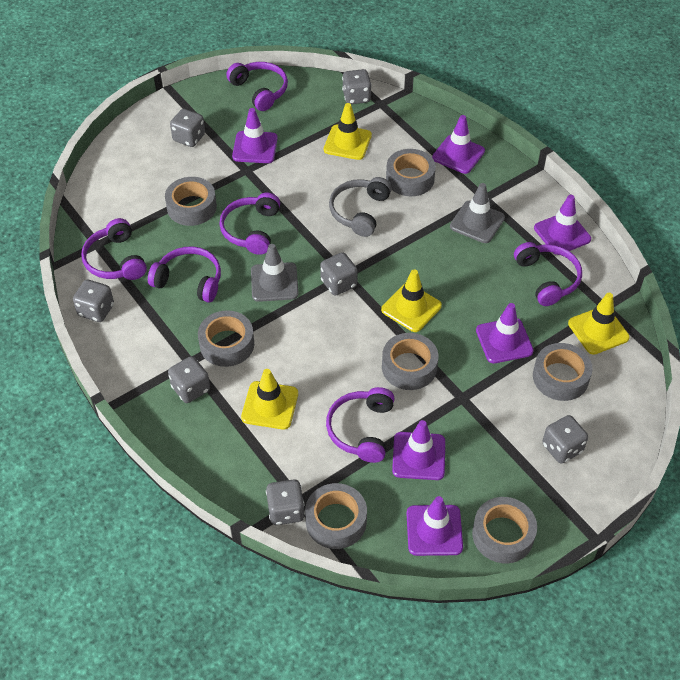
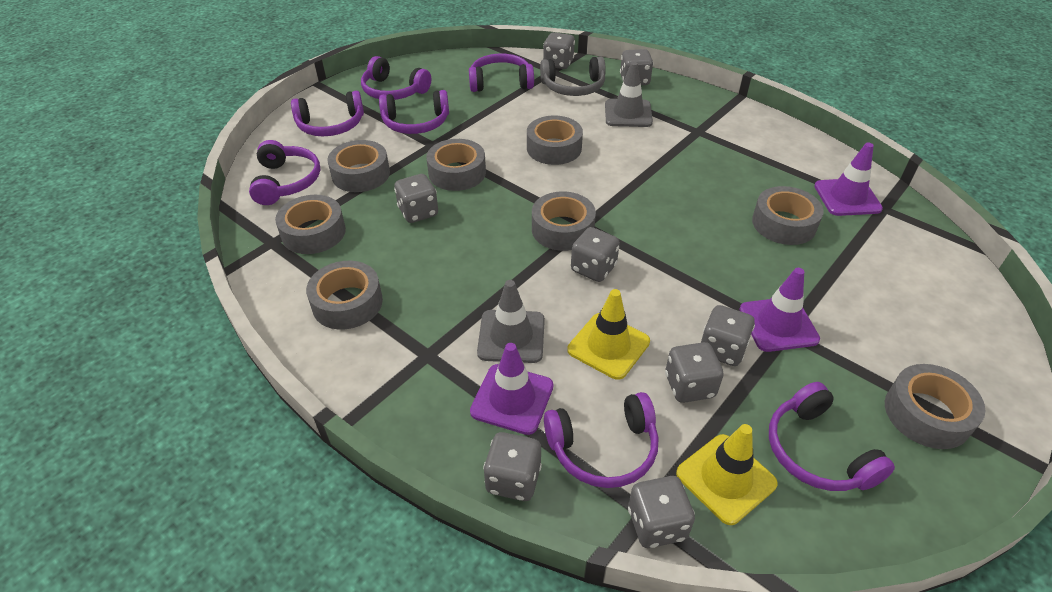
grey dice: 7 -> 8
grey tape: 7 -> 8
purple headphones: 6 -> 7
purple traffic cone: 6 -> 3
yellow traffic cone: 4 -> 2

